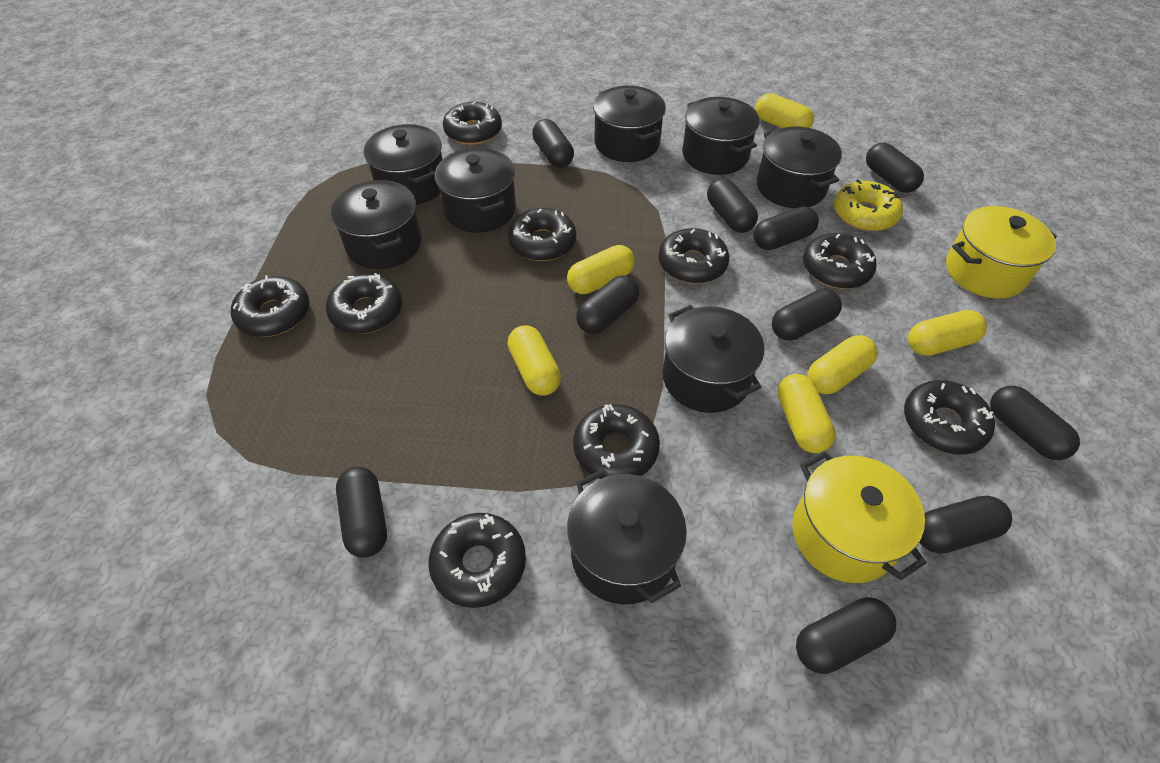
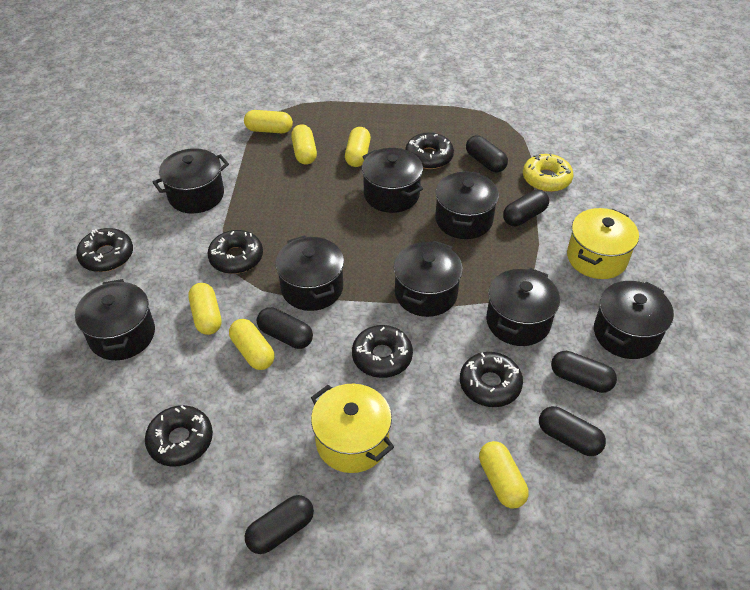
black capsule: 10 -> 6
black donut: 9 -> 6

